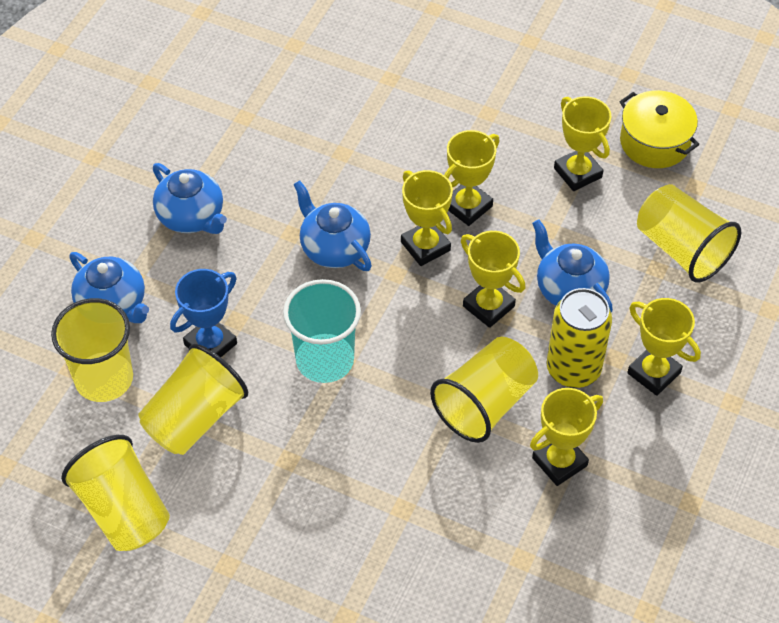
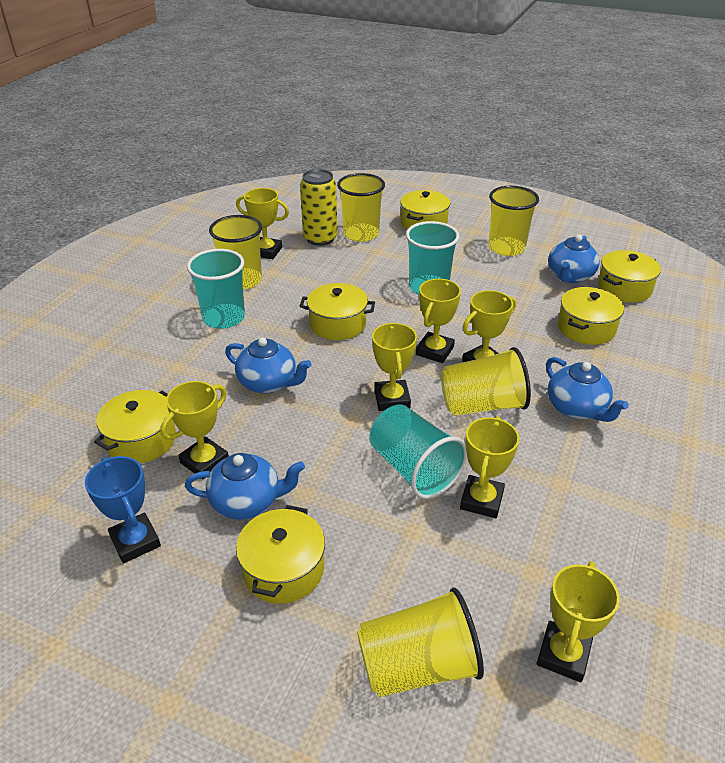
turquoise cup: 1 -> 3
yellow pot: 1 -> 6
yellow trophy: 6 -> 7

